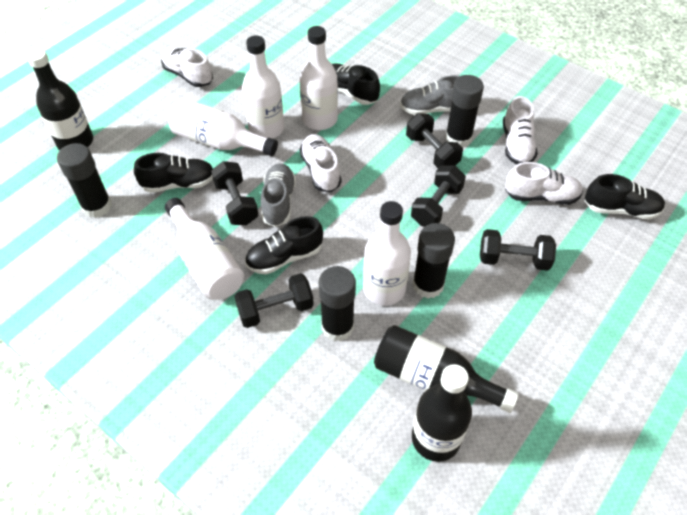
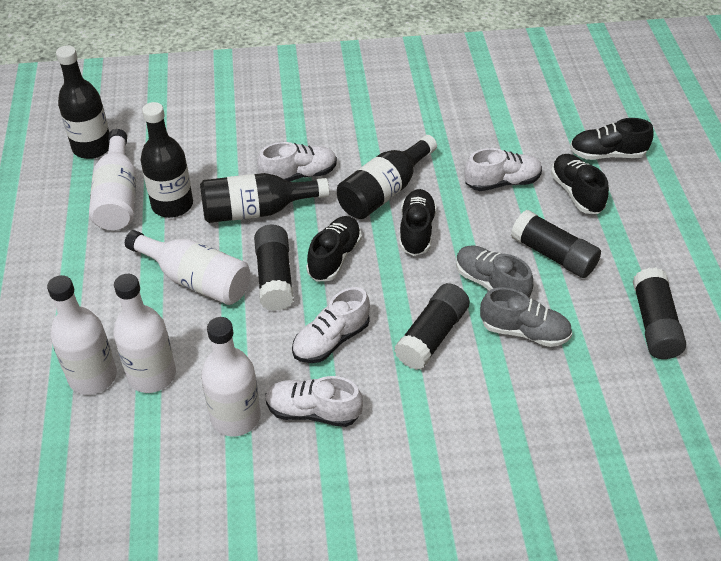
black bottle: 3 -> 4
black dumbbell: 5 -> 0

